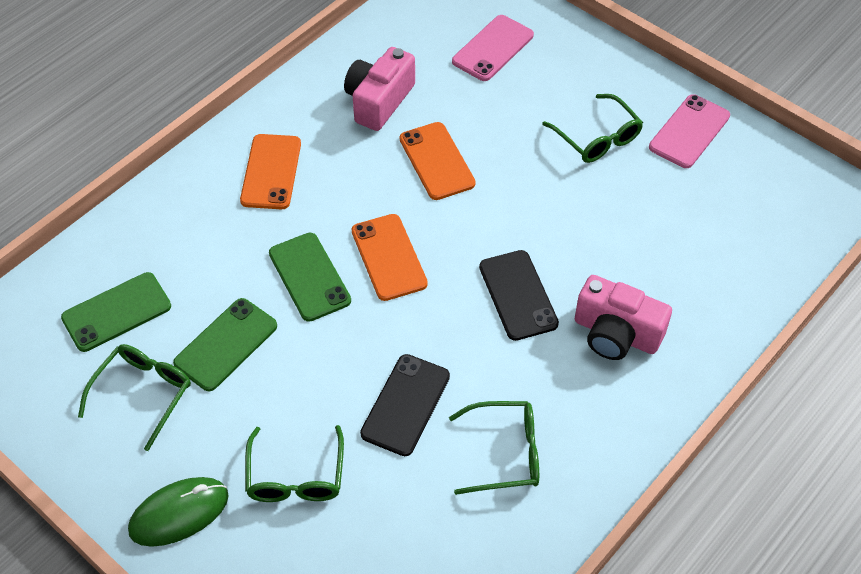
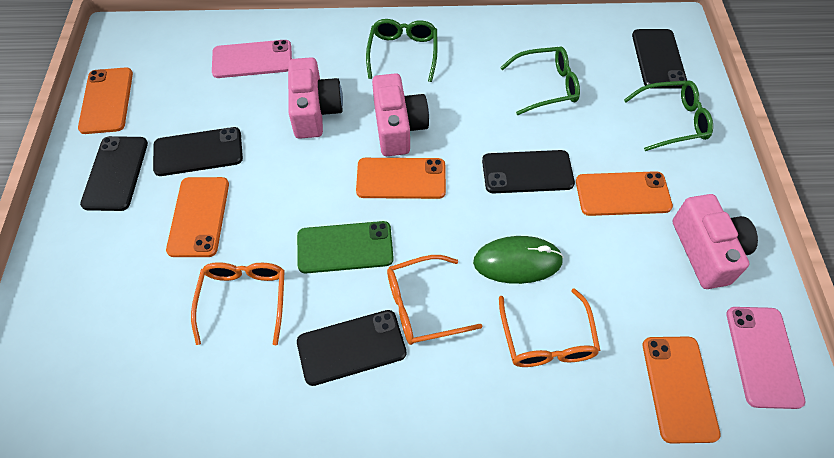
black phone: 2 -> 5
green glasses: 4 -> 3
green phone: 3 -> 1
orange glasses: 0 -> 3
orange phone: 3 -> 5
pink camera: 2 -> 3

